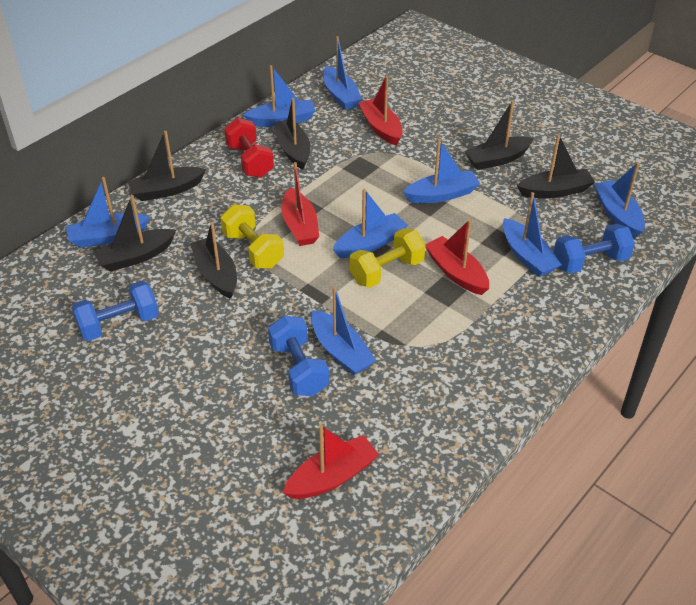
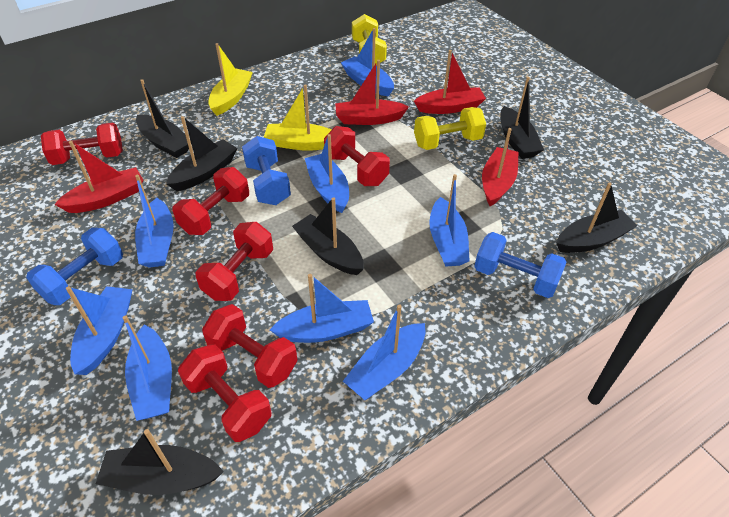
red dumbbell: 1 -> 6
yellow boat: 0 -> 2

